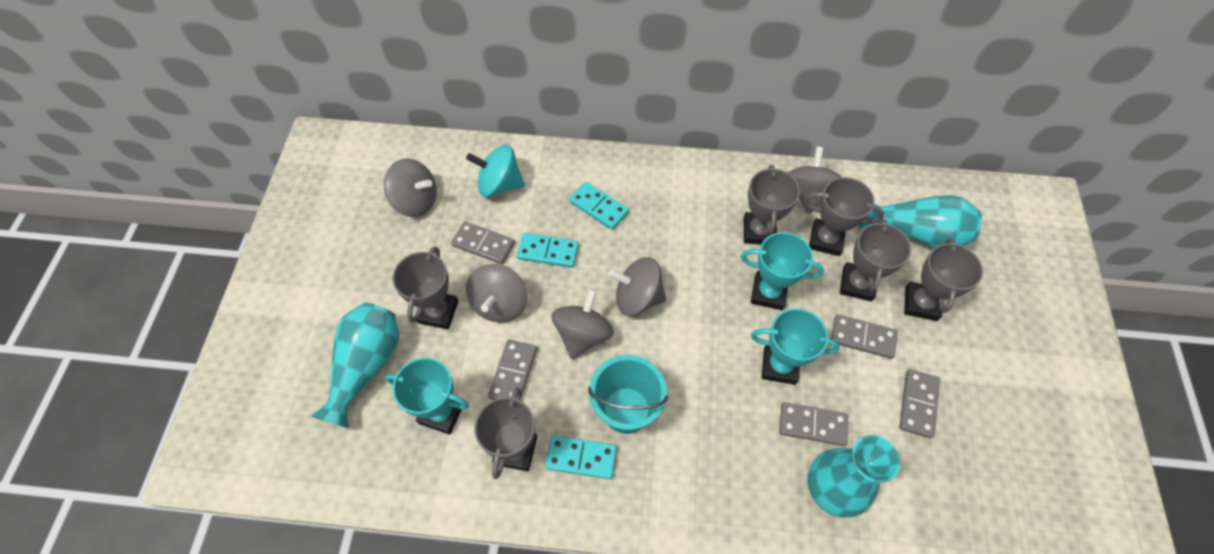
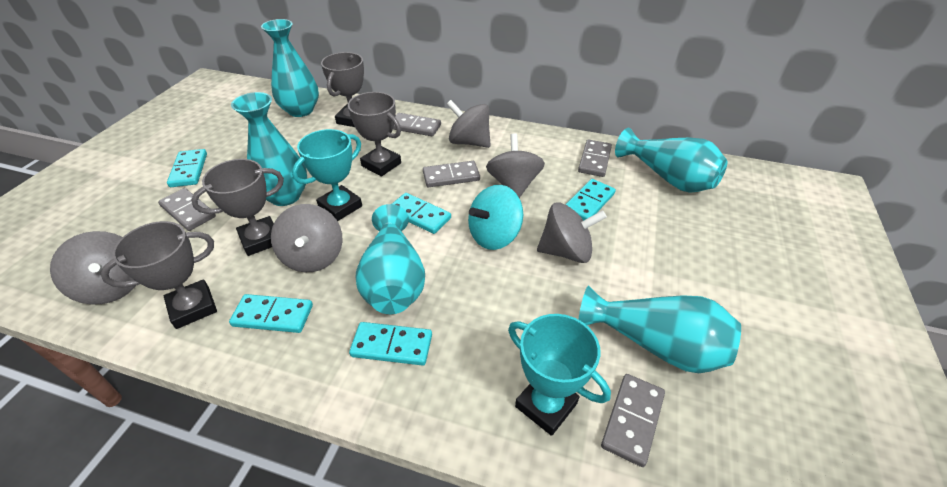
grey trophy: 6 -> 4
turquoise bucket: 1 -> 0
turquoise domino: 3 -> 5
turquoise trophy: 3 -> 2
turquoise vase: 3 -> 5

